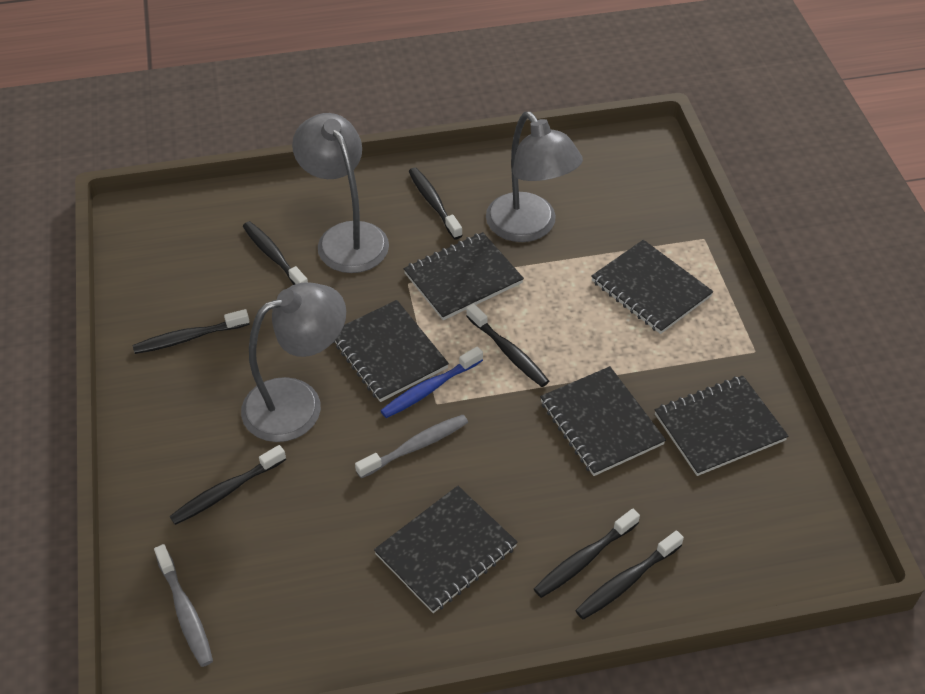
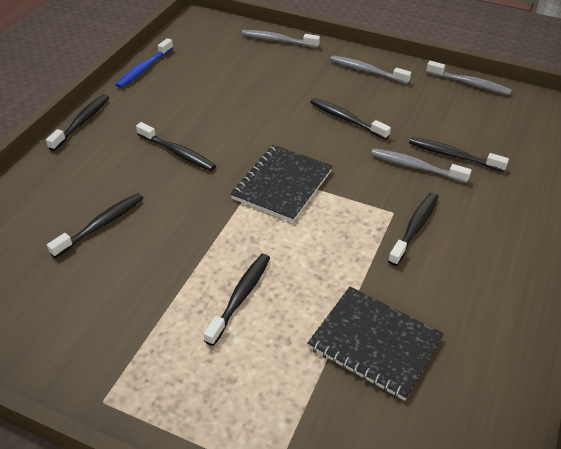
black notebook: 6 -> 2
grey lamp: 3 -> 0
grey toothbrush: 2 -> 4

